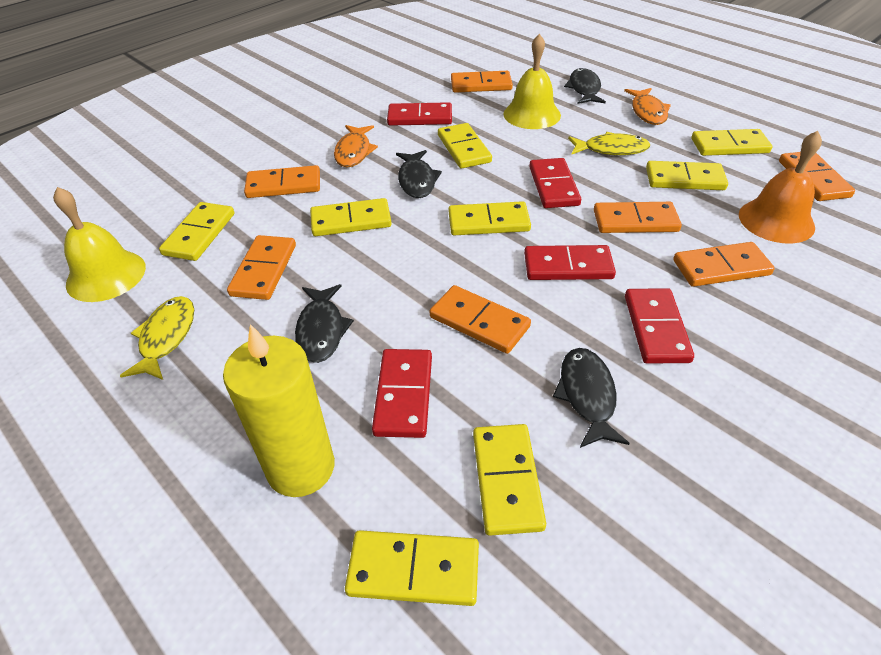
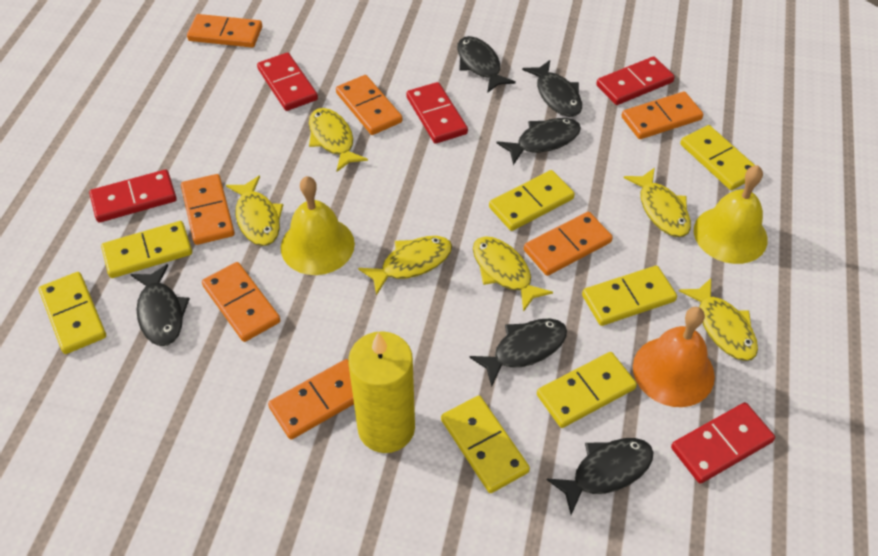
black fish: 4 -> 6
orange fish: 2 -> 0
yellow domino: 8 -> 7
yellow fish: 2 -> 6

